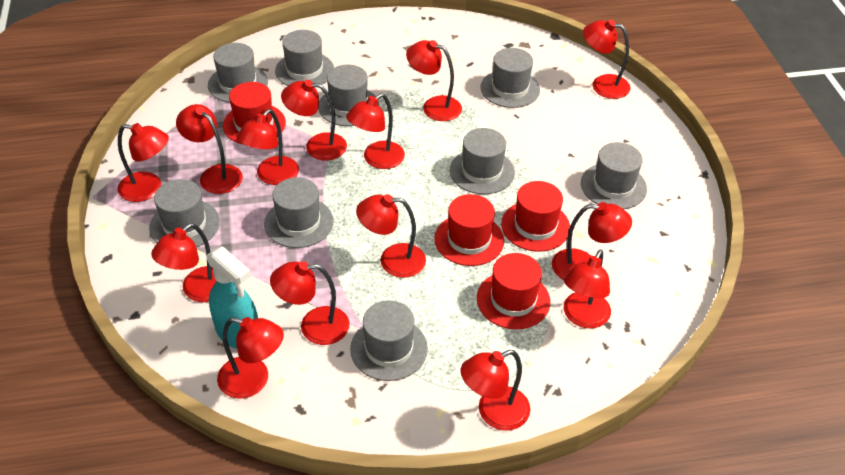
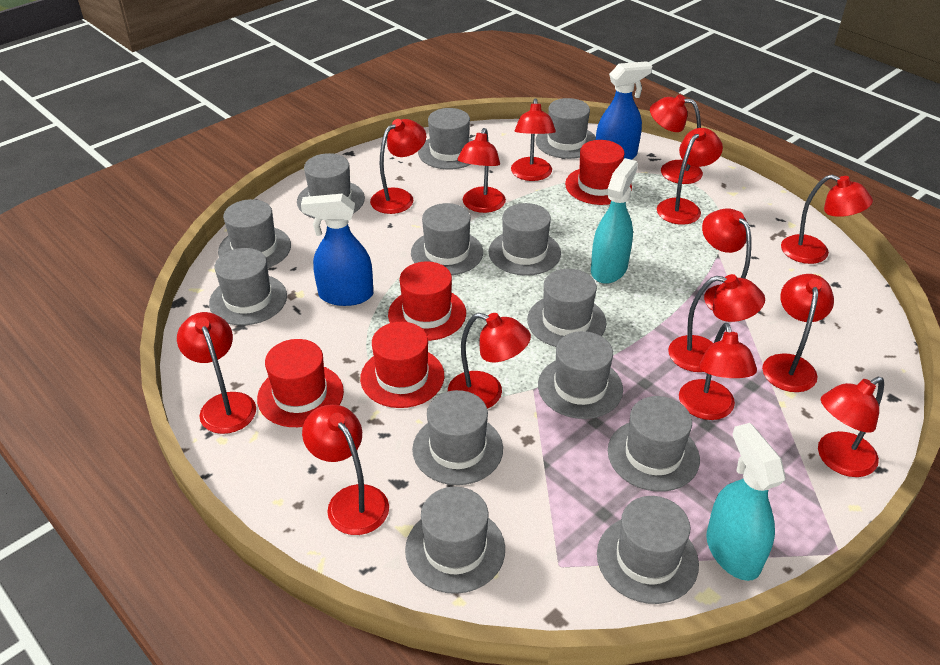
blue spray bottle: 0 -> 2
grey hat: 9 -> 13
turquoise spray bottle: 1 -> 2

